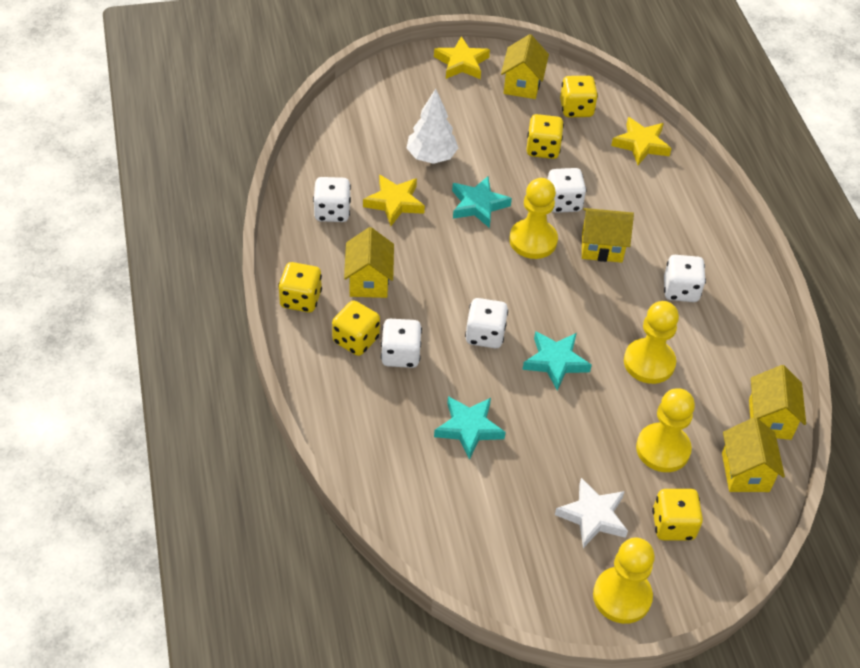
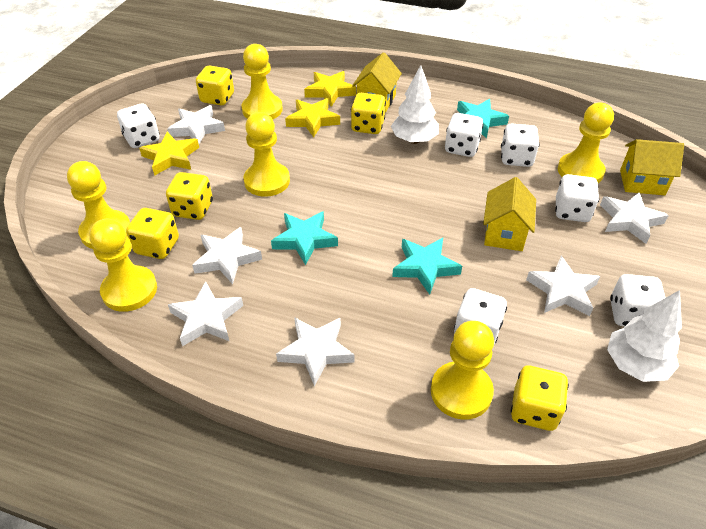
white dice: 5 -> 6
white star: 1 -> 6
white tree: 1 -> 2
yellow house: 5 -> 3
yellow pawn: 4 -> 6

